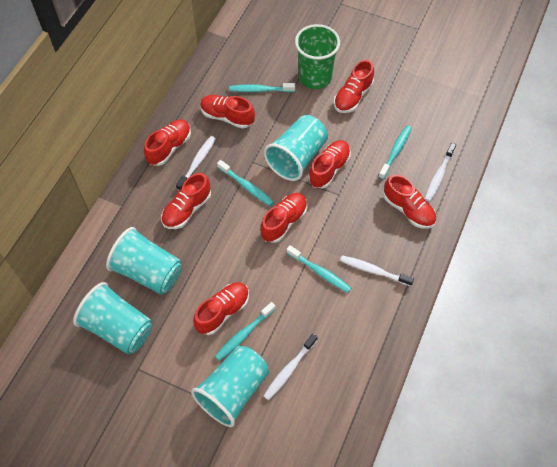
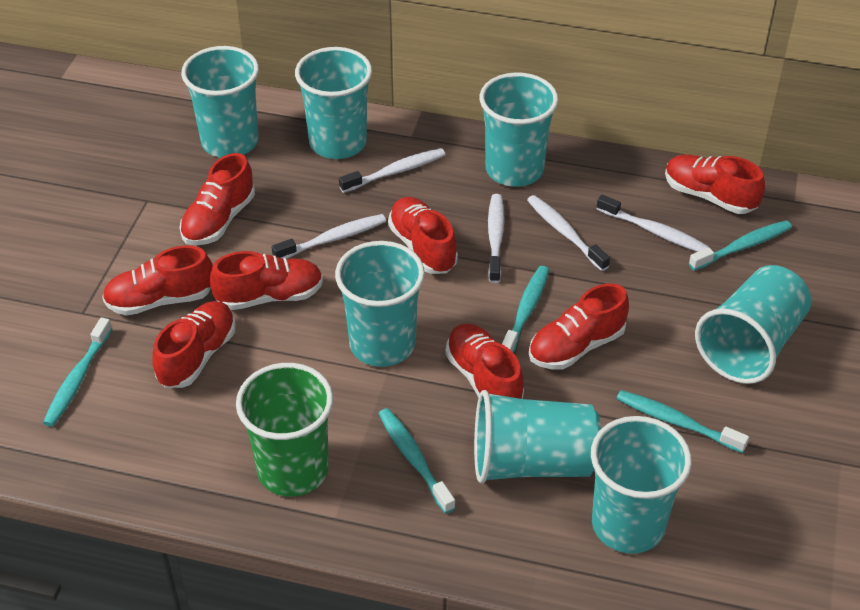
turquoise cup: 4 -> 7
white toothbrush: 4 -> 5

